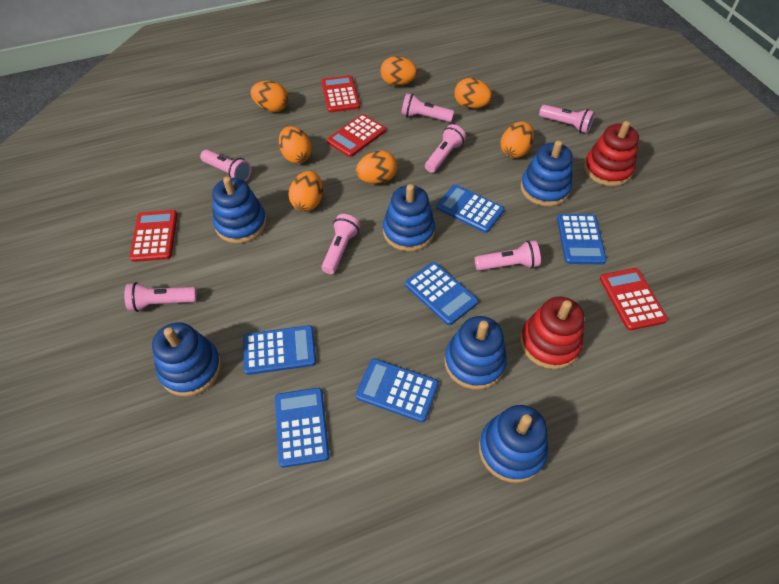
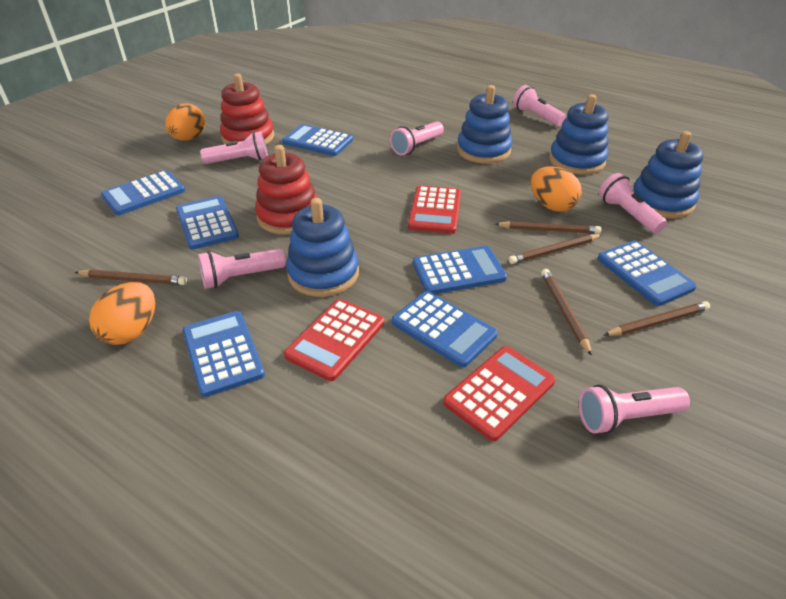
blue calculator: 6 -> 7
blue stacking toy: 6 -> 4
brown pencil: 0 -> 5
orange egg: 7 -> 3
pink flashlight: 7 -> 6
red calculator: 4 -> 3

